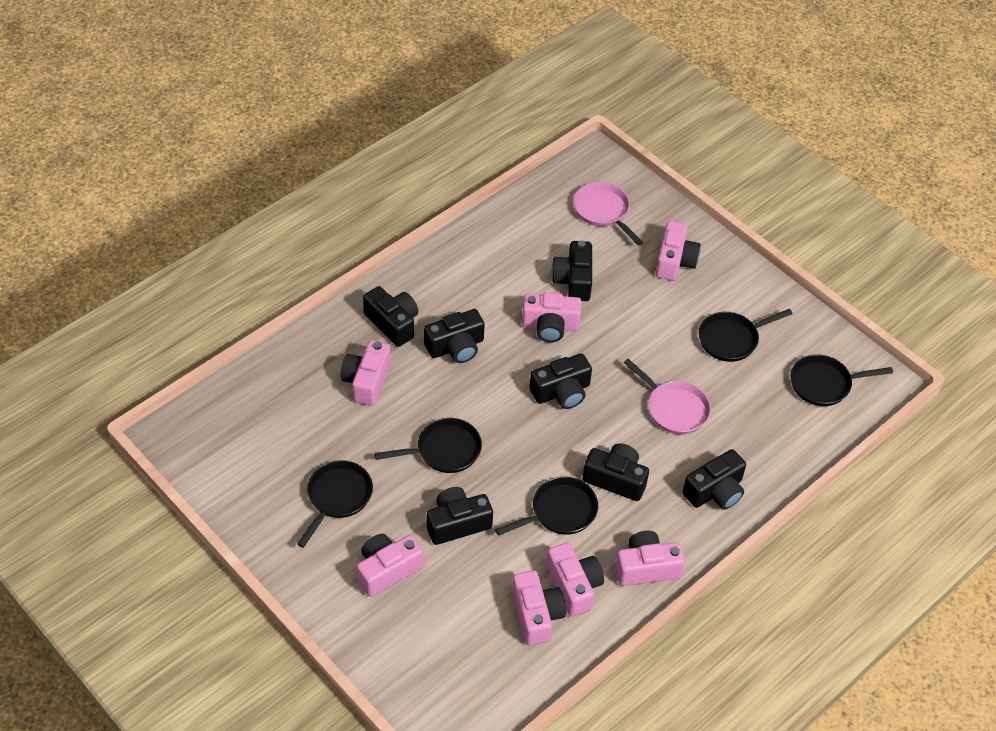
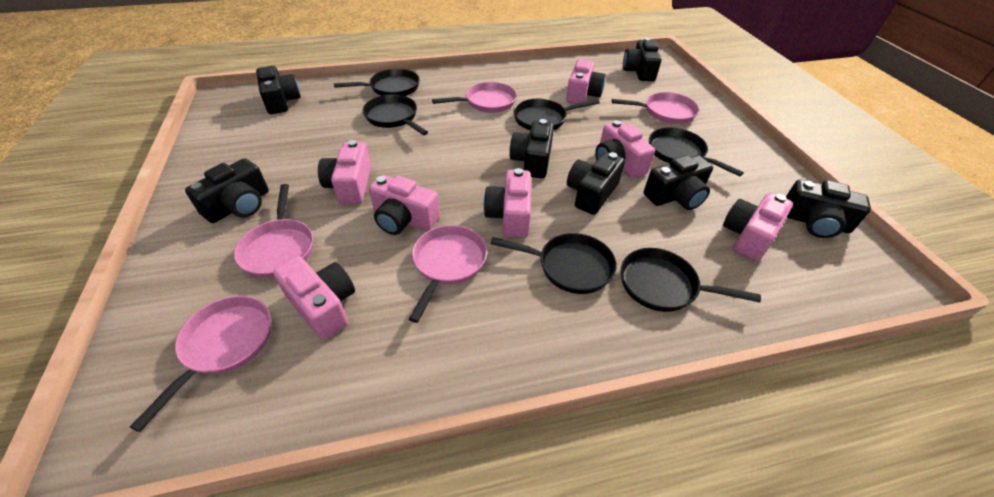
black pan: 5 -> 6
pink pan: 2 -> 5

